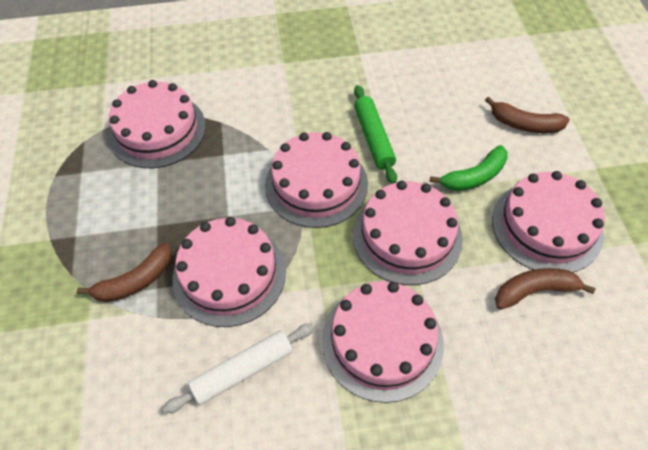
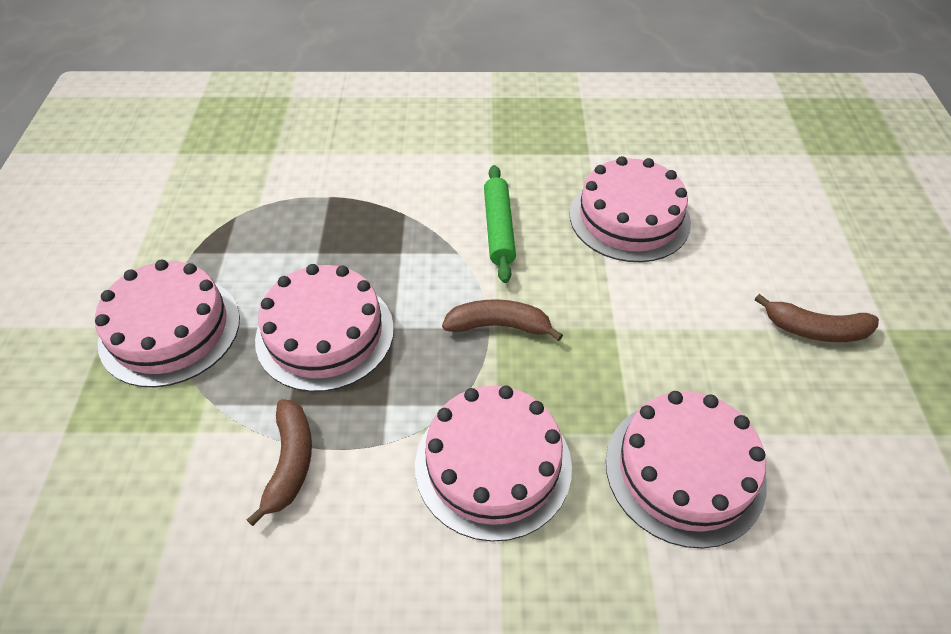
green banana: 1 -> 0
pink cake: 6 -> 5
white rolling pin: 1 -> 0

